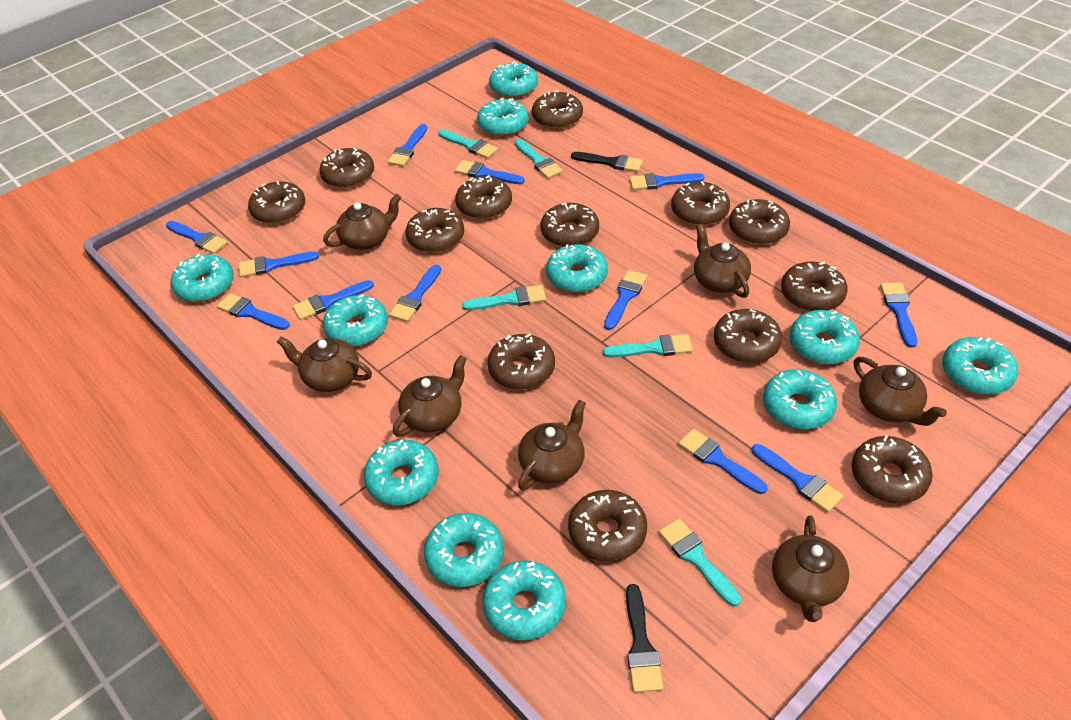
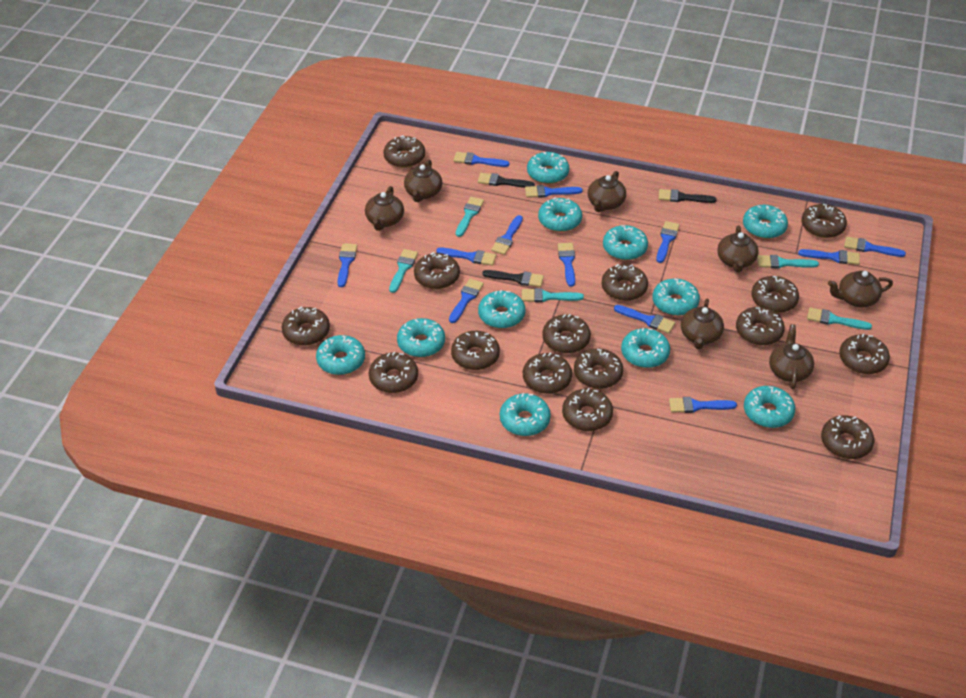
black brush: 2 -> 3
brown donut: 13 -> 15

